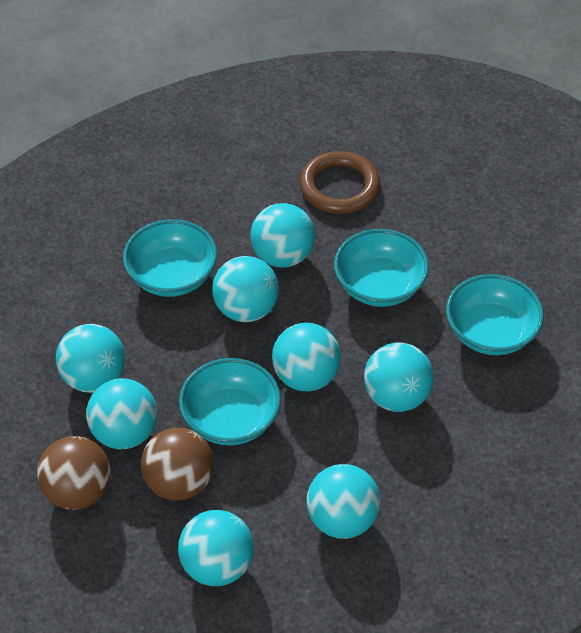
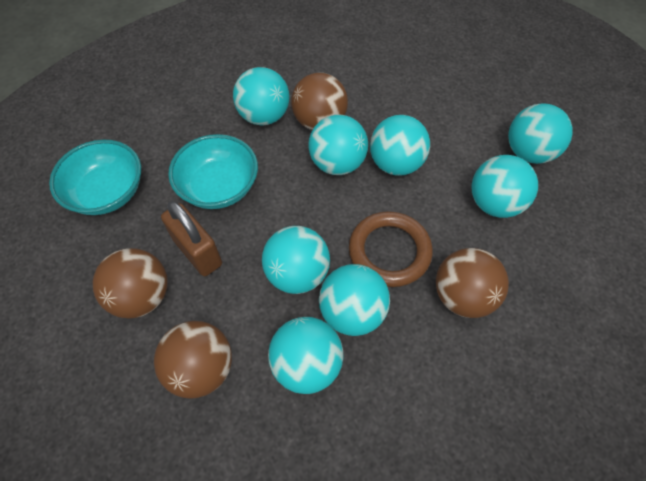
brown ball: 2 -> 4
brown padlock: 0 -> 1
turquoise bowl: 4 -> 2

